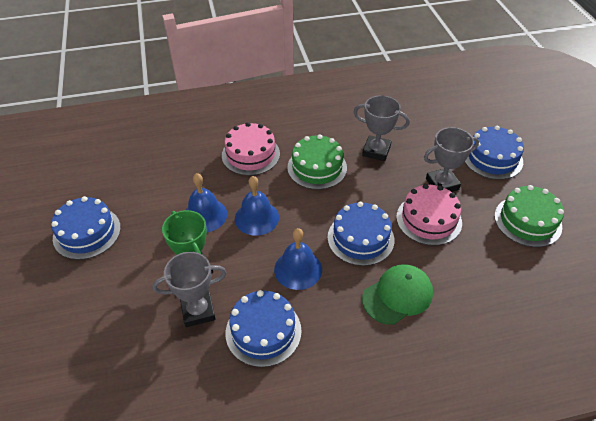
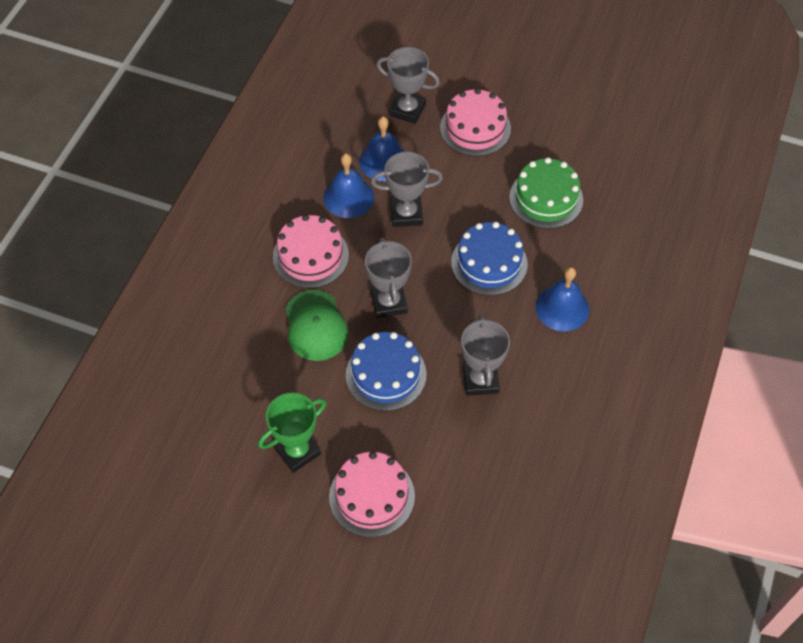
blue cake: 4 -> 2
green cake: 2 -> 1
grey trophy: 3 -> 4
pink cake: 2 -> 3

